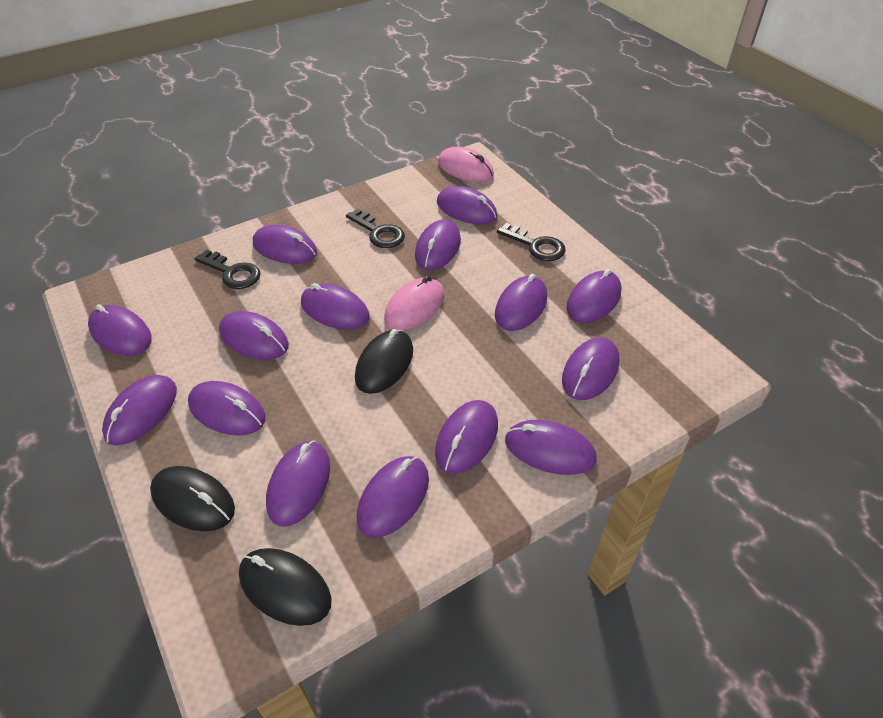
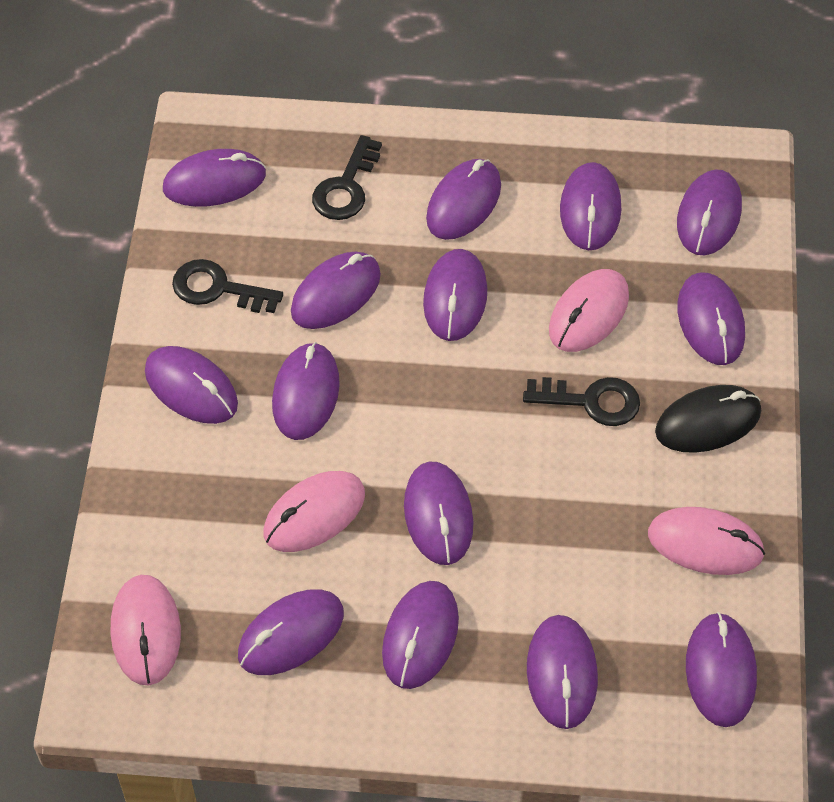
black mouse: 3 -> 1
pink mouse: 2 -> 4
purple mouse: 15 -> 14

